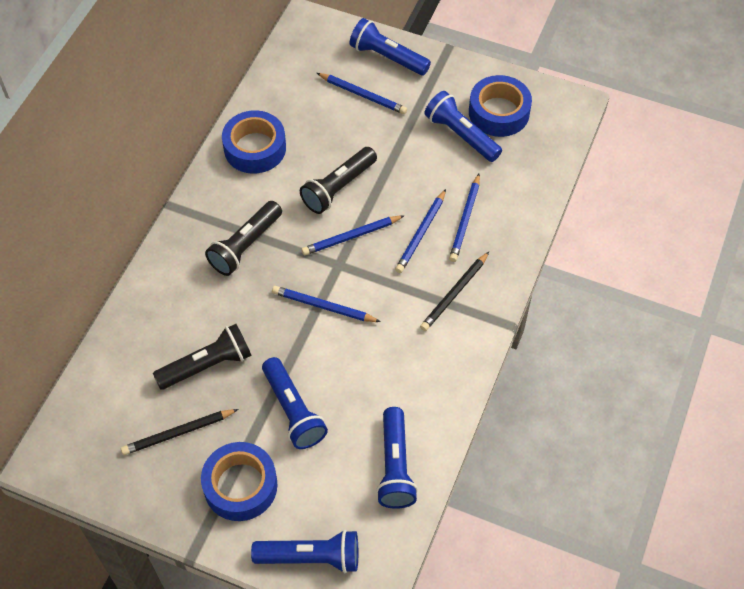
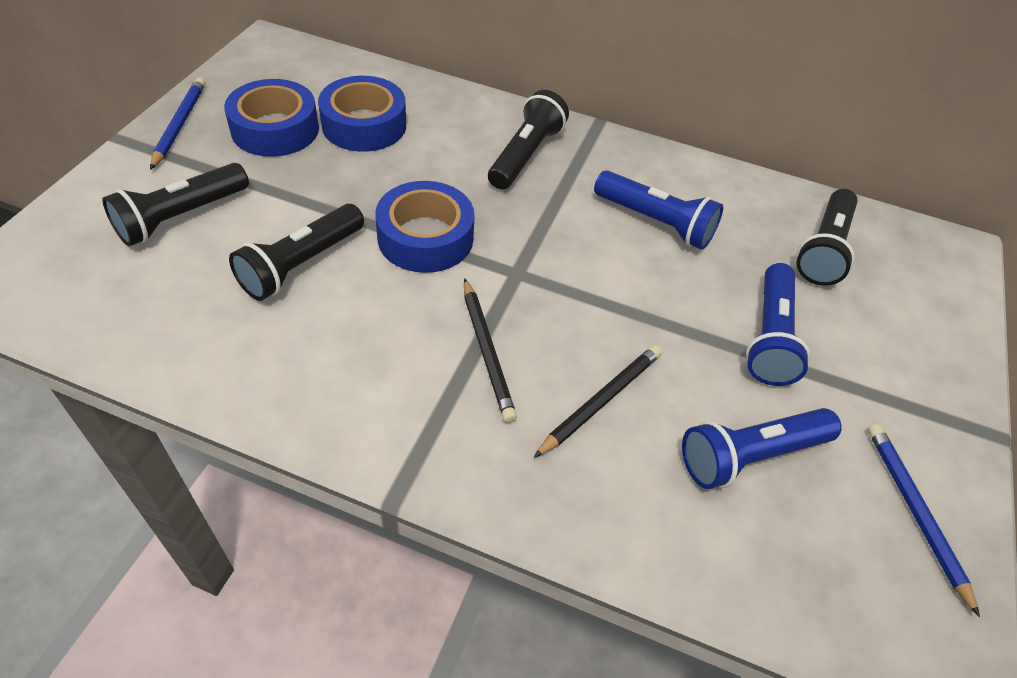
black flashlight: 3 -> 4
blue flashlight: 5 -> 3
blue pencil: 5 -> 2

